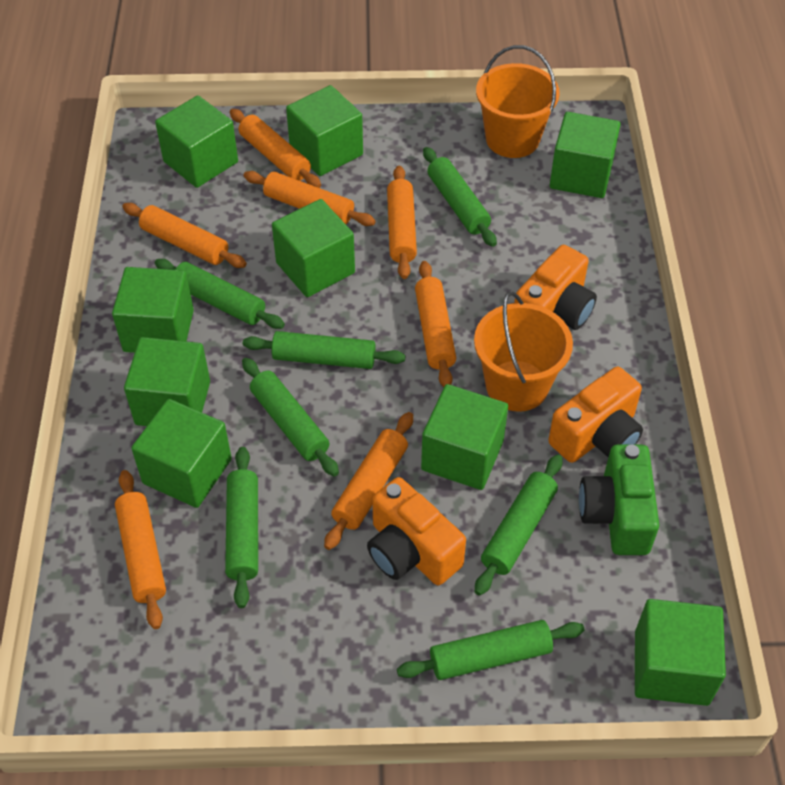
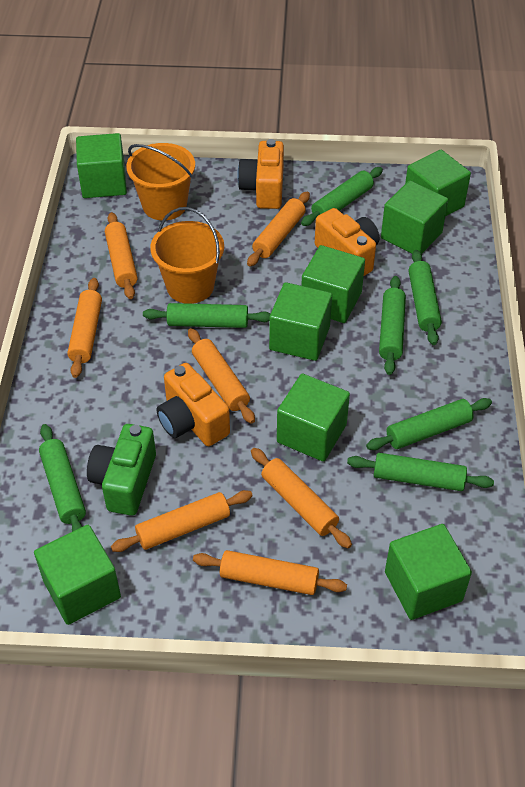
green cube: 9 -> 8

